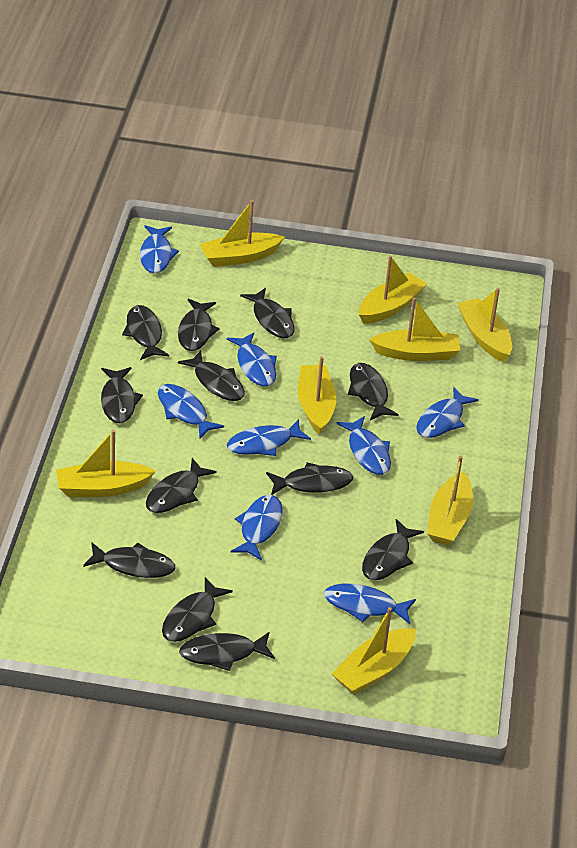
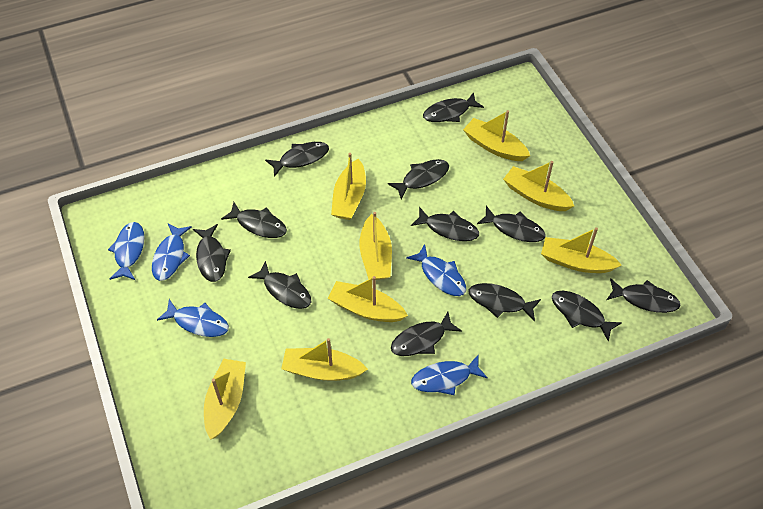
blue fish: 8 -> 5

